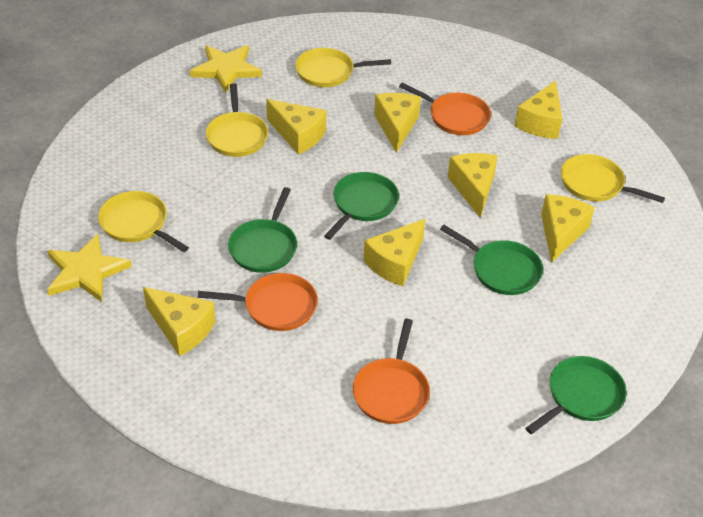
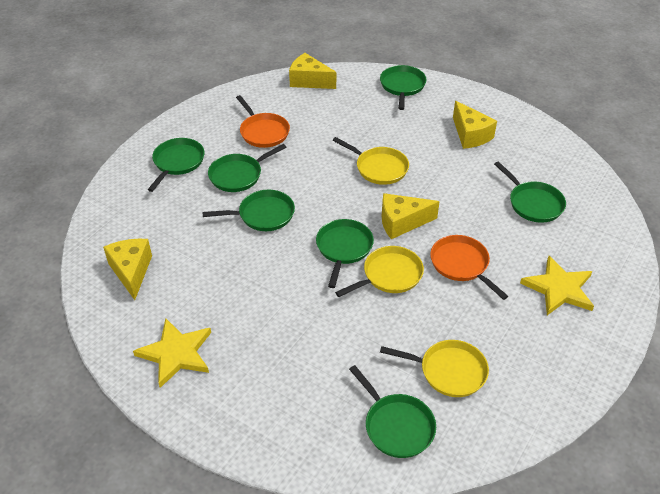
green pan: 4 -> 7
orange pan: 3 -> 2
yellow cheese: 7 -> 4
yellow pan: 4 -> 3

